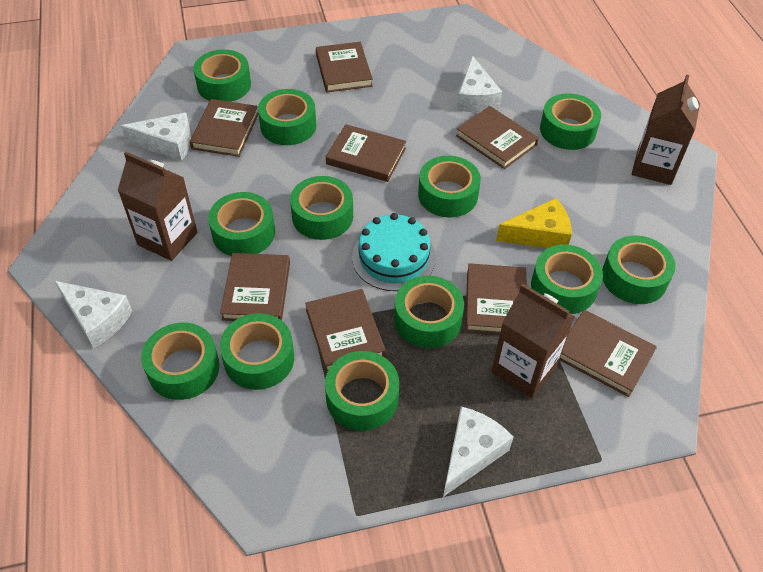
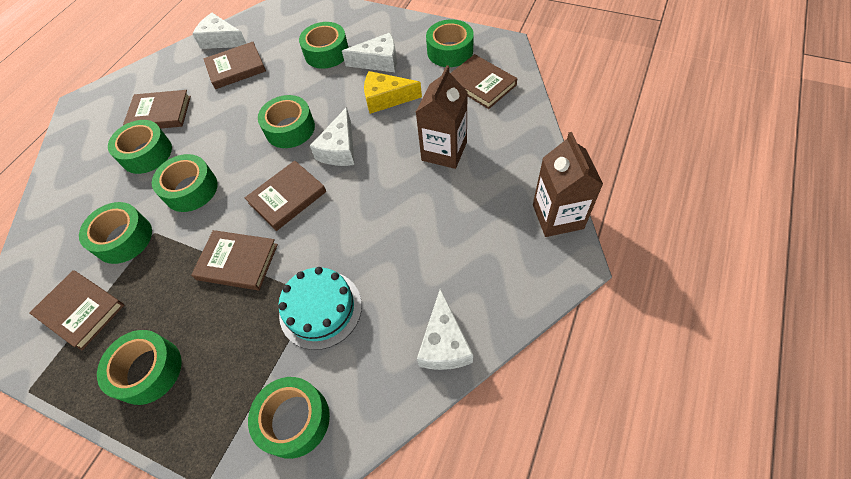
brown book: 8 -> 6
brown carton: 3 -> 2
green tape: 12 -> 8

